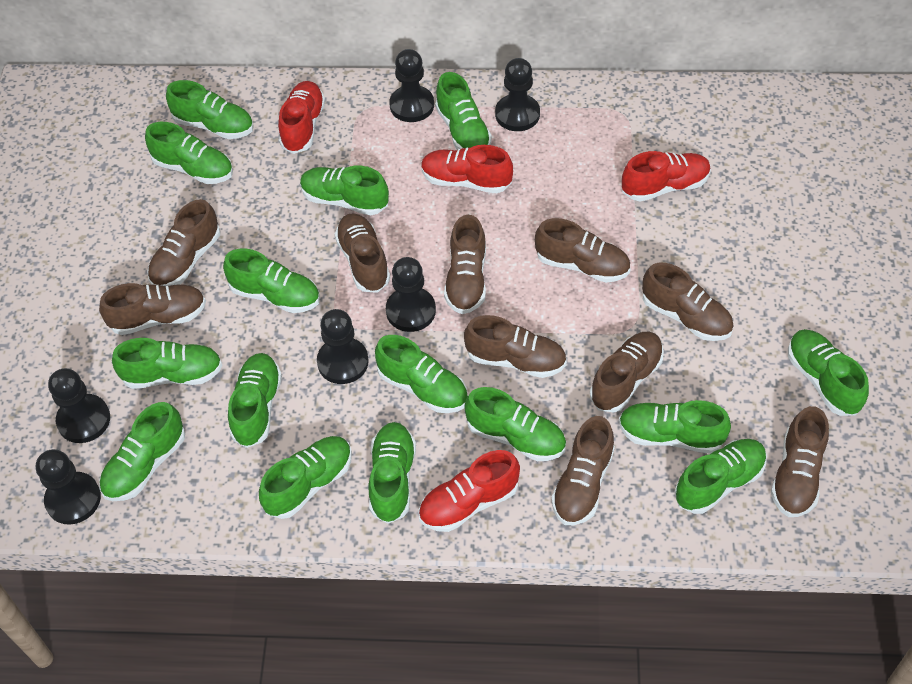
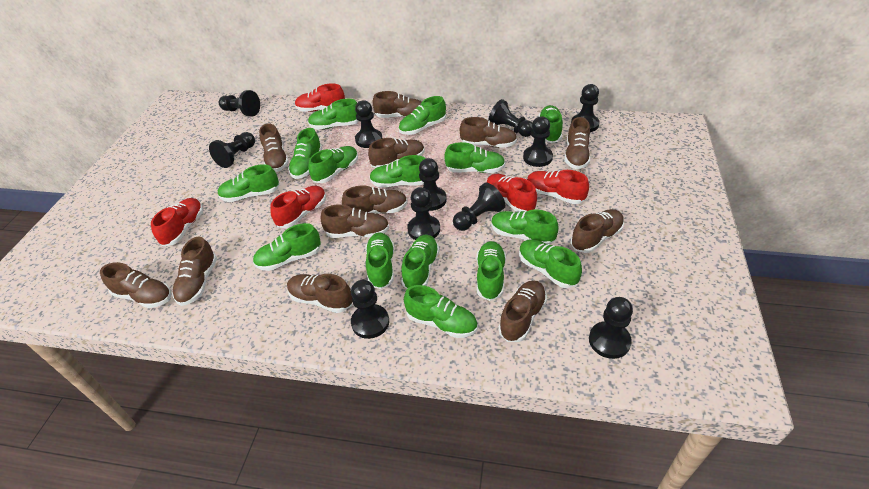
black pawn: 6 -> 11
brown shoe: 10 -> 12
red shoe: 4 -> 5

